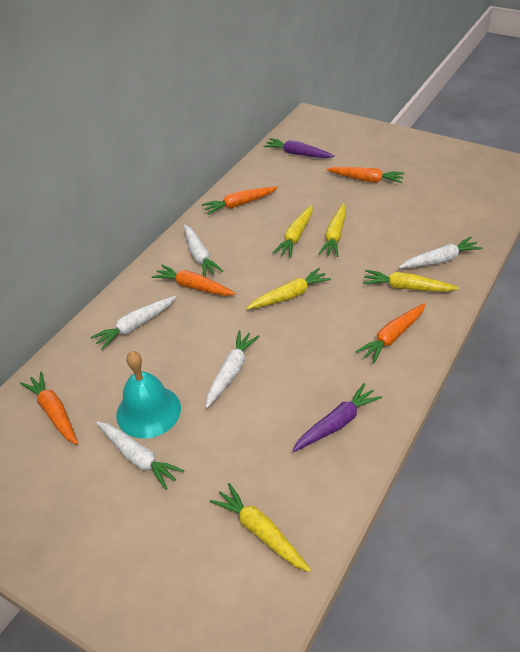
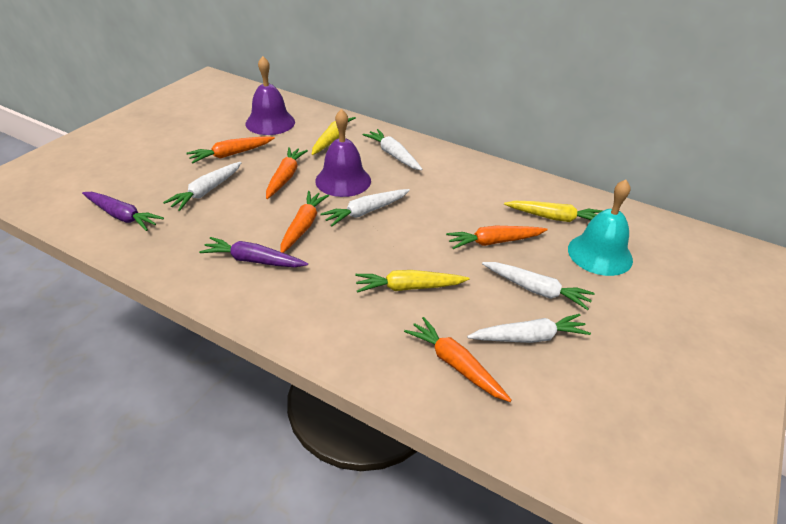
purple bell: 0 -> 2
yellow carrot: 5 -> 3

